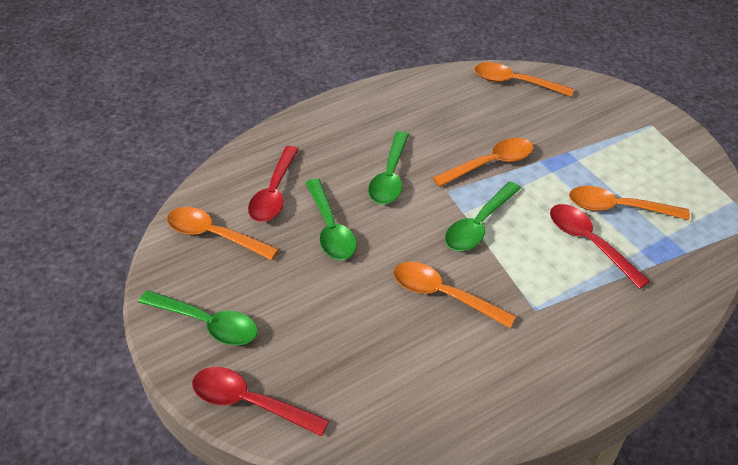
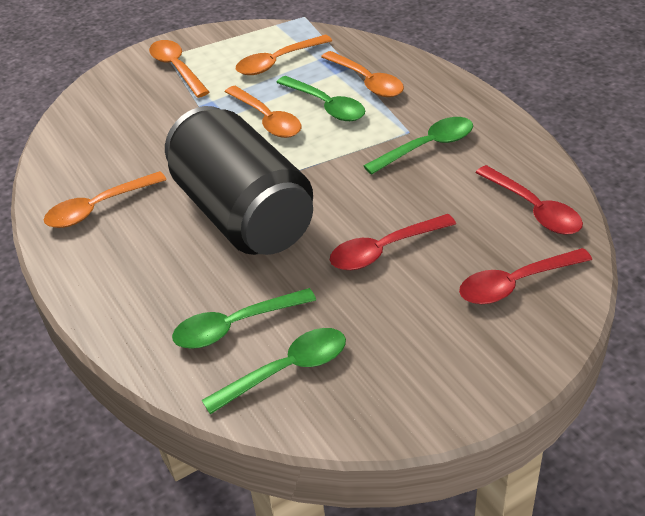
black can: 0 -> 1

